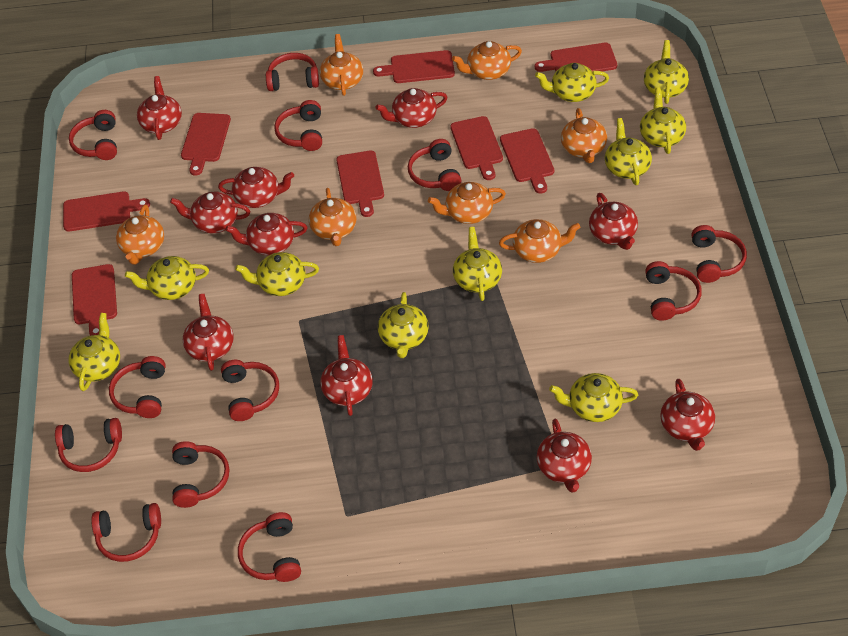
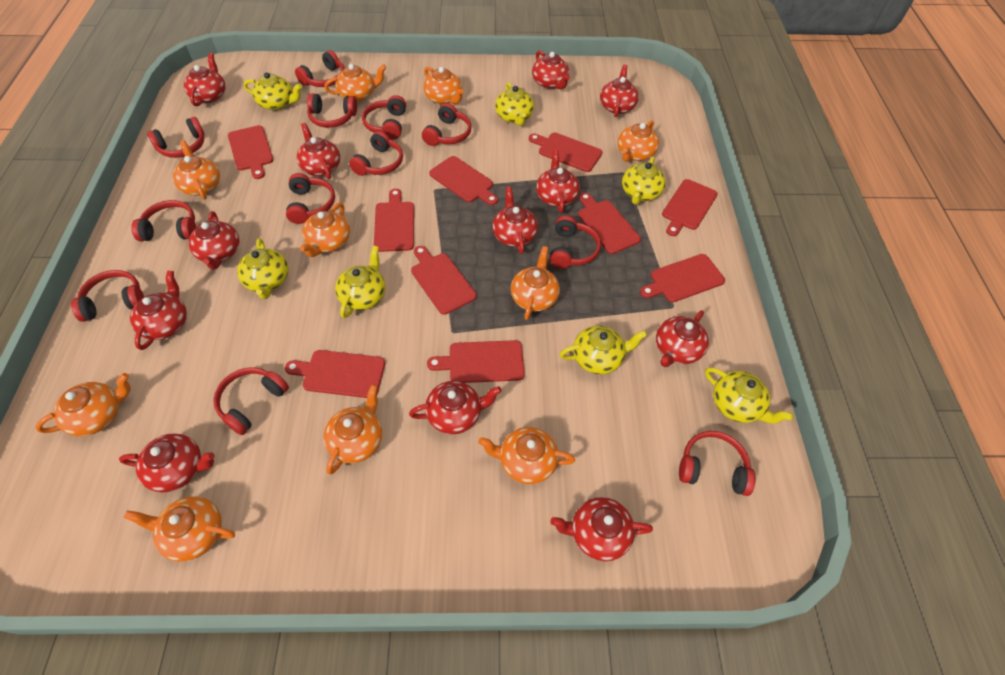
orange teapot: 7 -> 10
red cutting board: 8 -> 10
red teapot: 10 -> 12
yellow teapot: 10 -> 7

